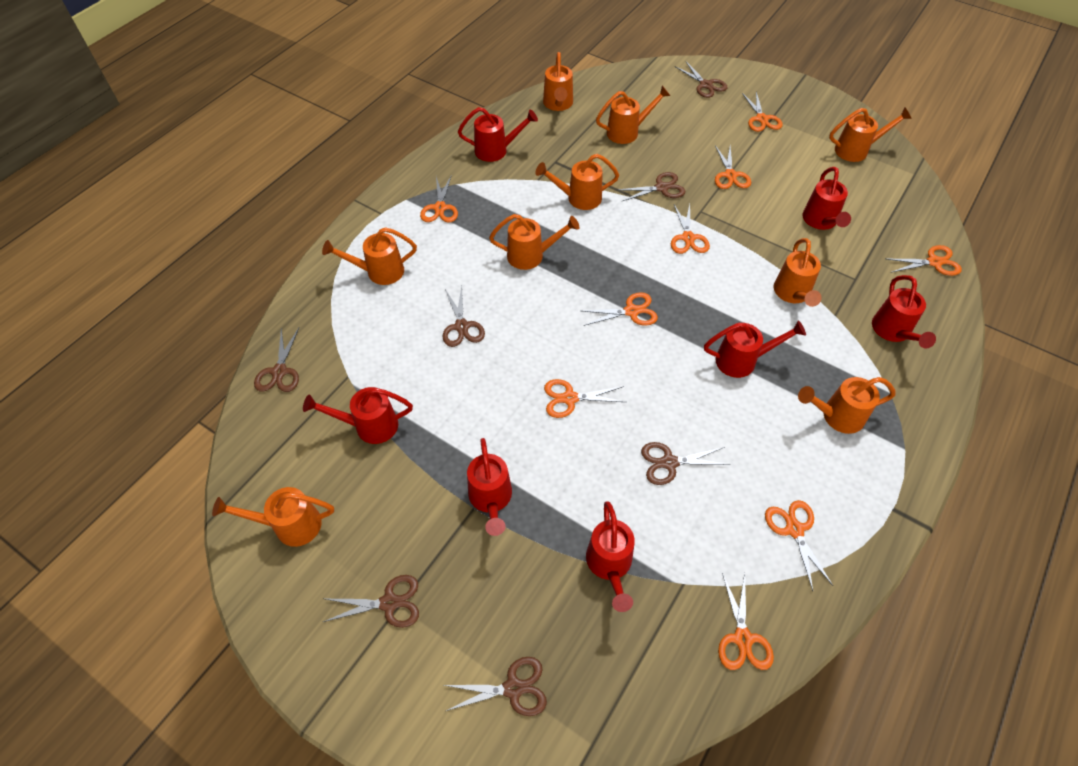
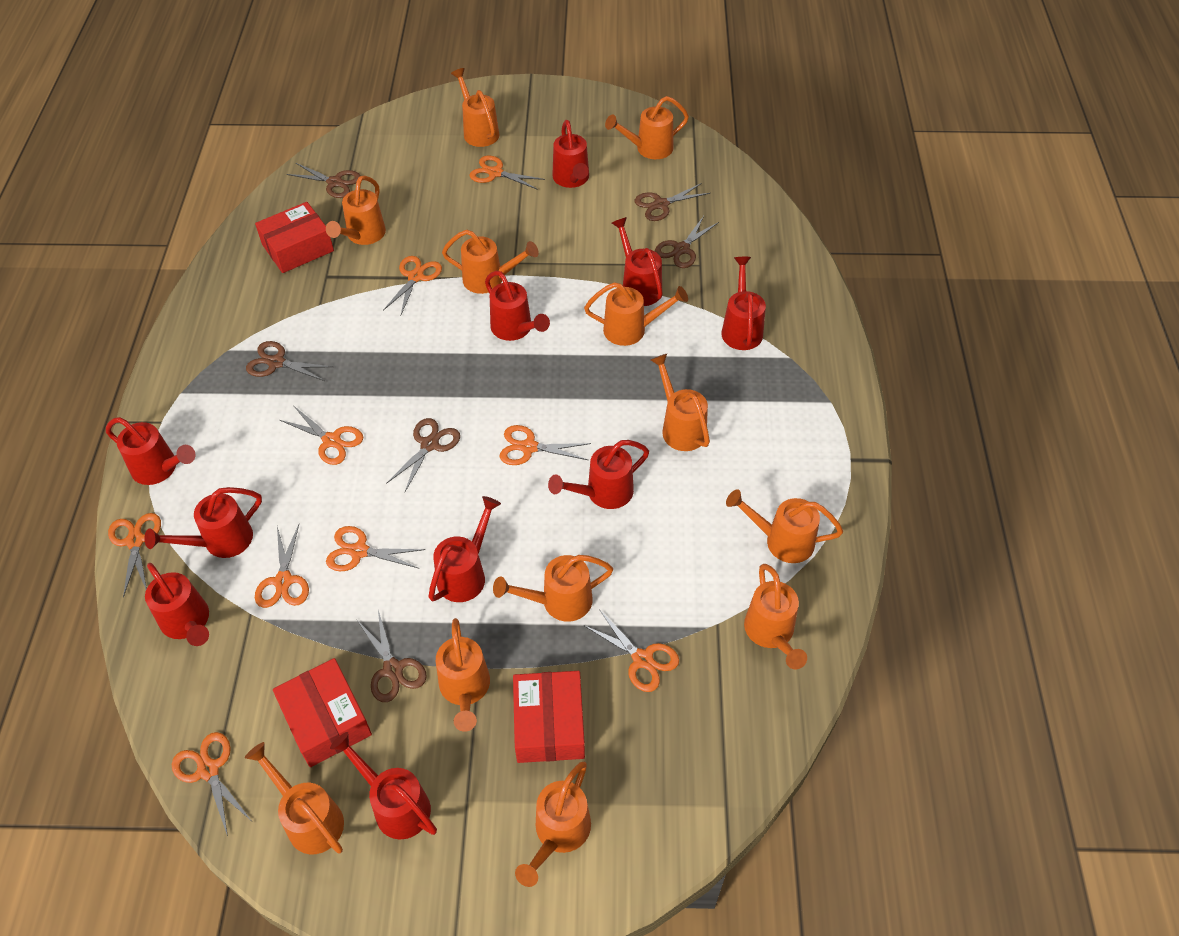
brown scissors: 7 -> 6
orange watering can: 9 -> 12
red box: 0 -> 3
red watering can: 7 -> 10

